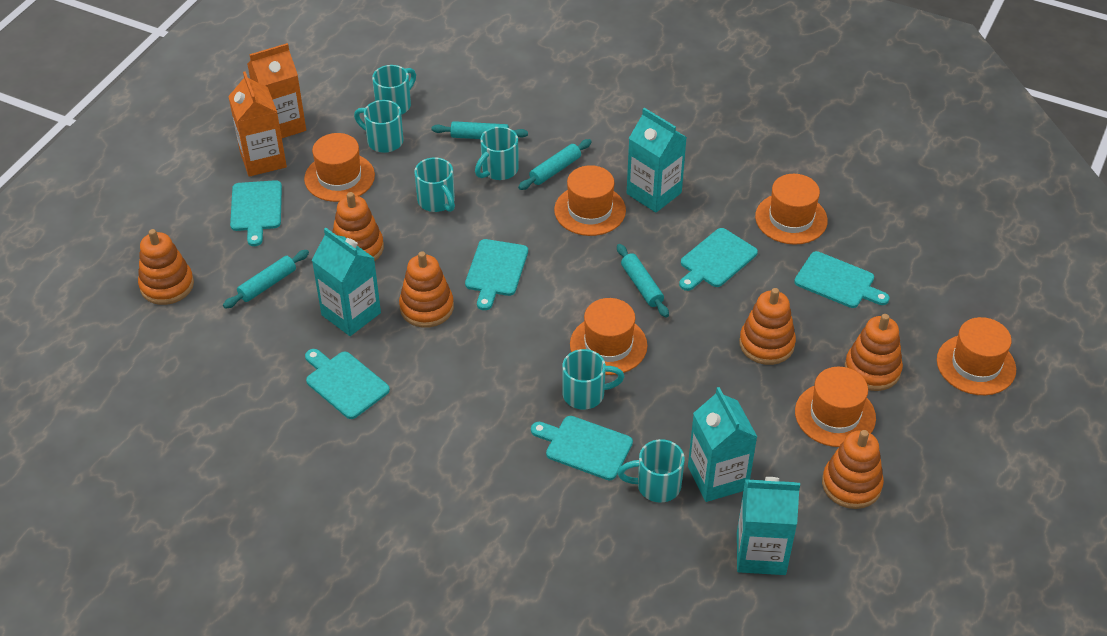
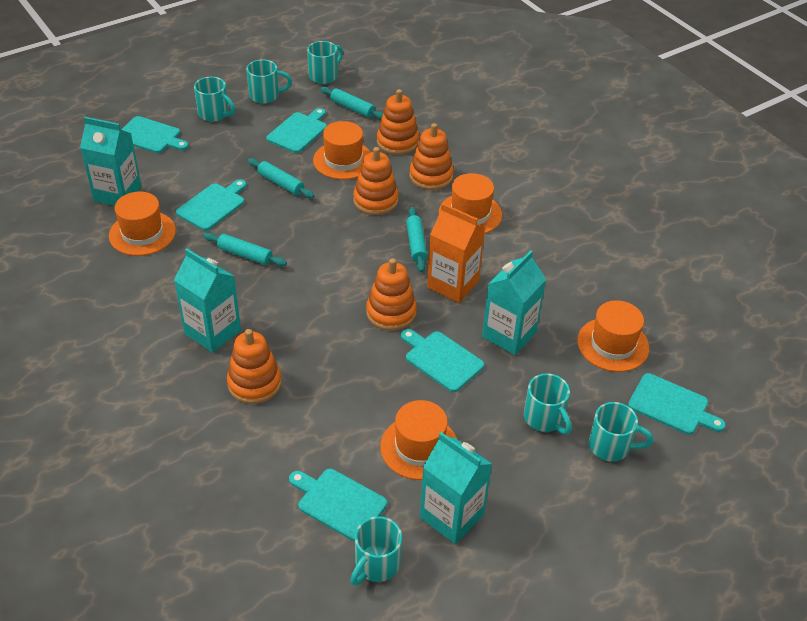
orange carton: 2 -> 1
orange hat: 6 -> 5
orange stacking toy: 6 -> 5

